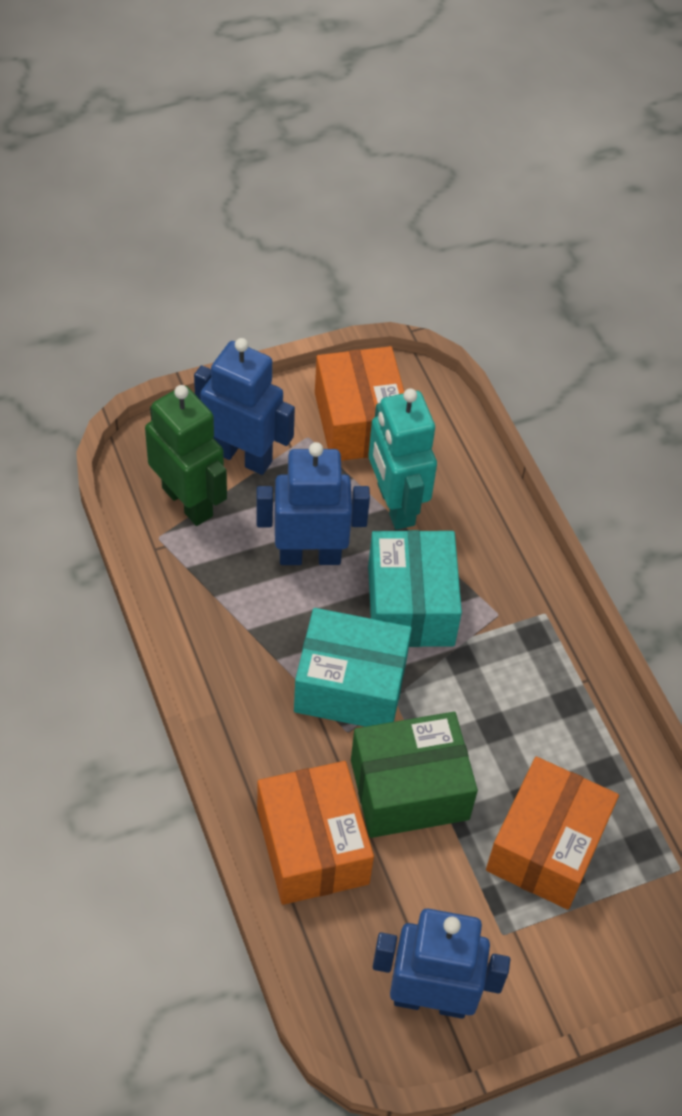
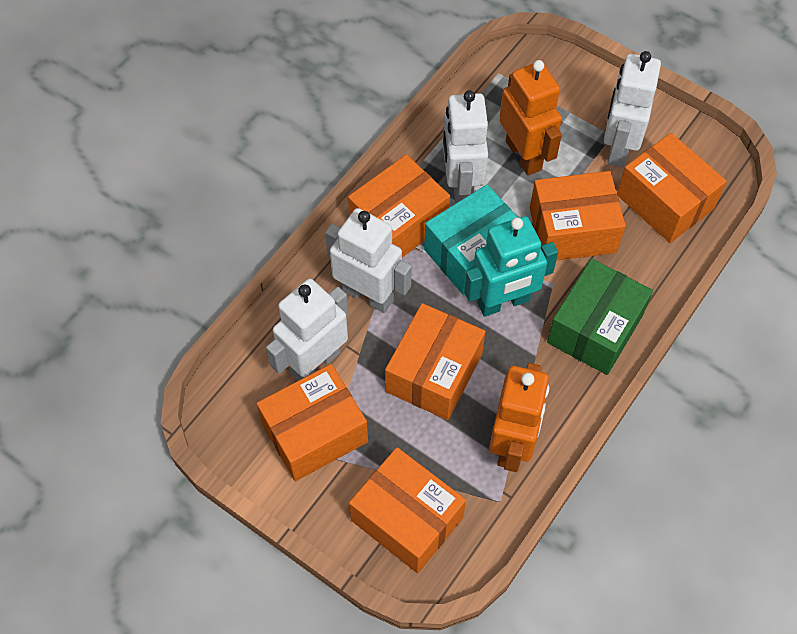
blue robot: 3 -> 0
green robot: 1 -> 0
orange box: 3 -> 6
orange robot: 0 -> 2
turquoise box: 2 -> 1
white robot: 0 -> 4

